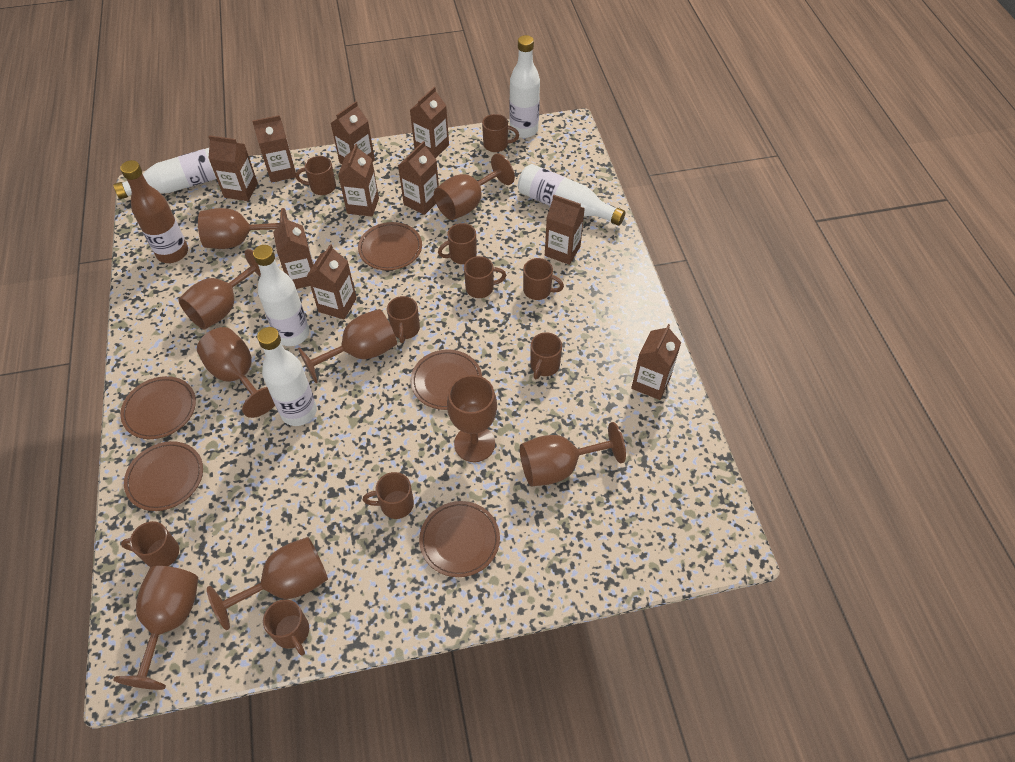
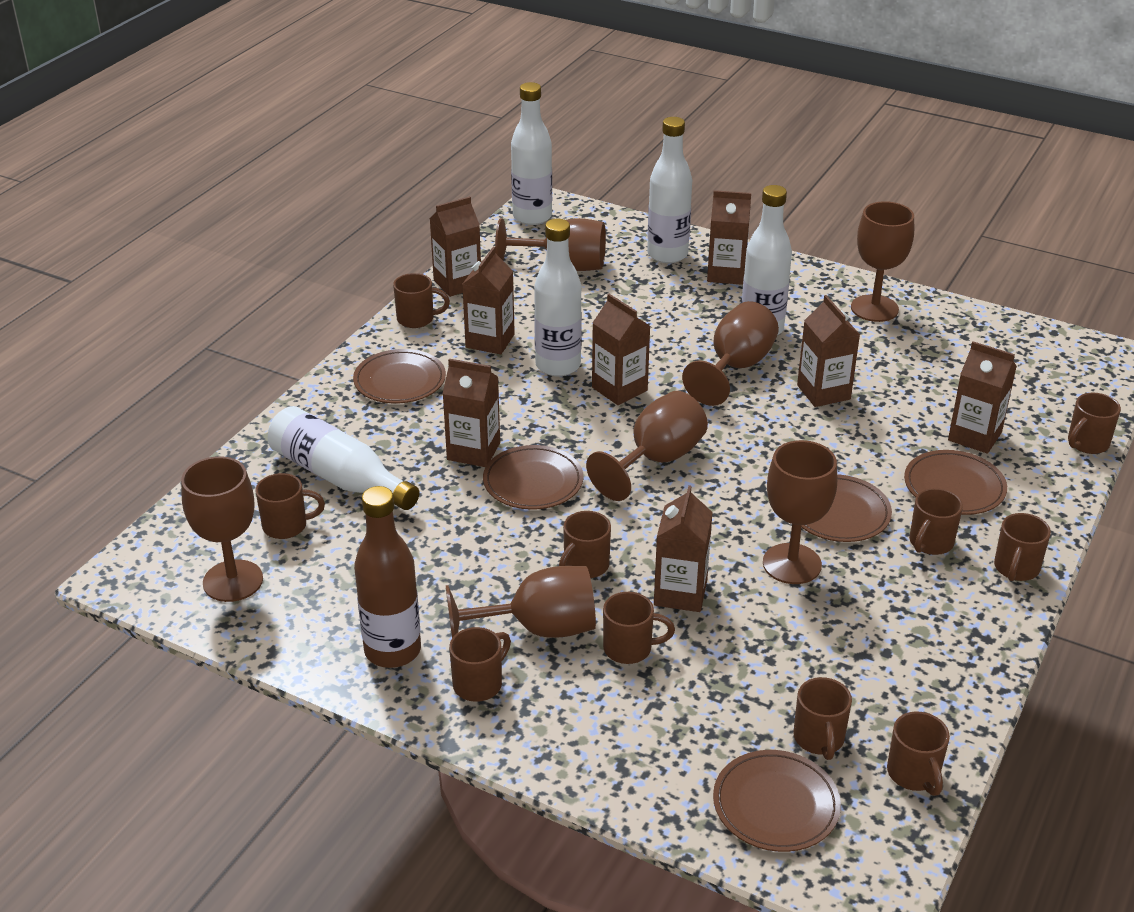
brown carton: 10 -> 8
brown goblet: 9 -> 7

